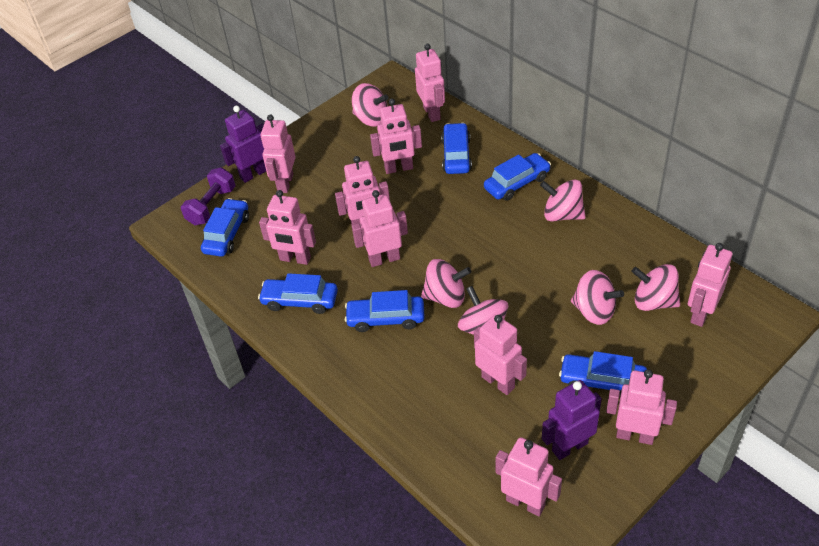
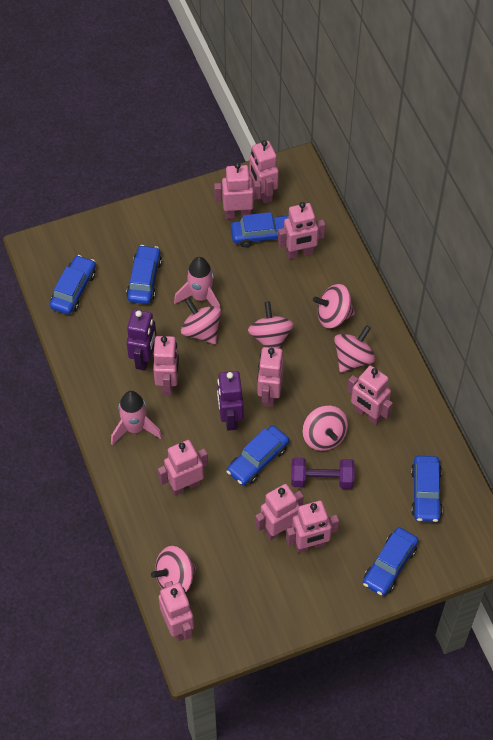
pink rocket: 0 -> 2

